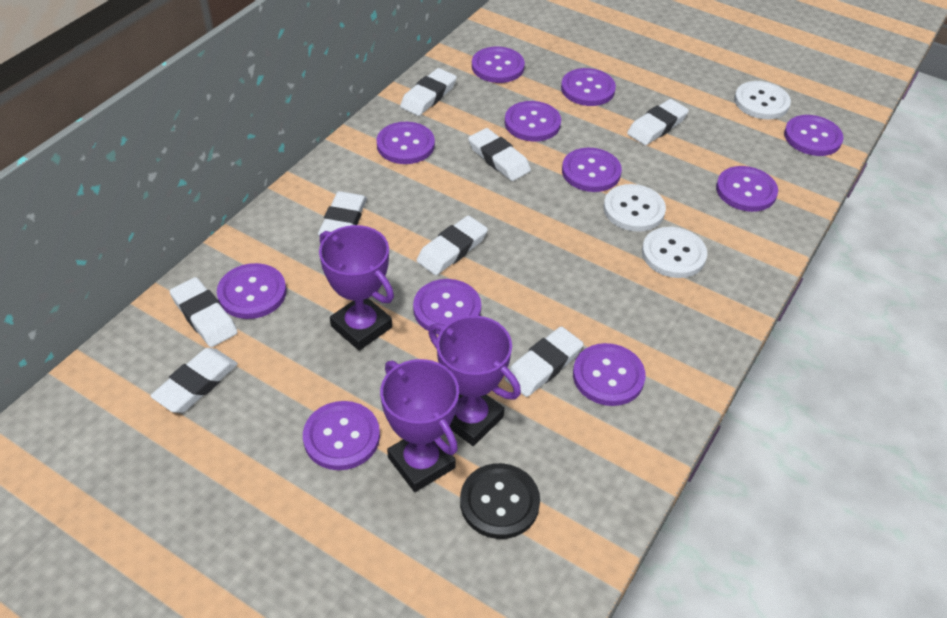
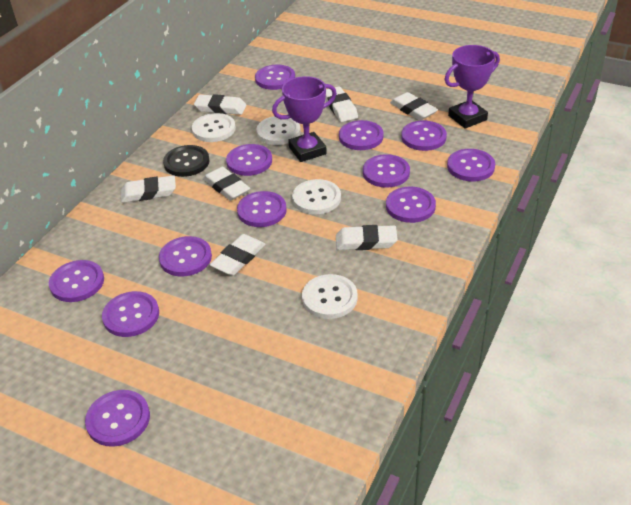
purple button: 11 -> 12
purple trophy: 3 -> 2
white button: 3 -> 4
white eraser: 8 -> 7

